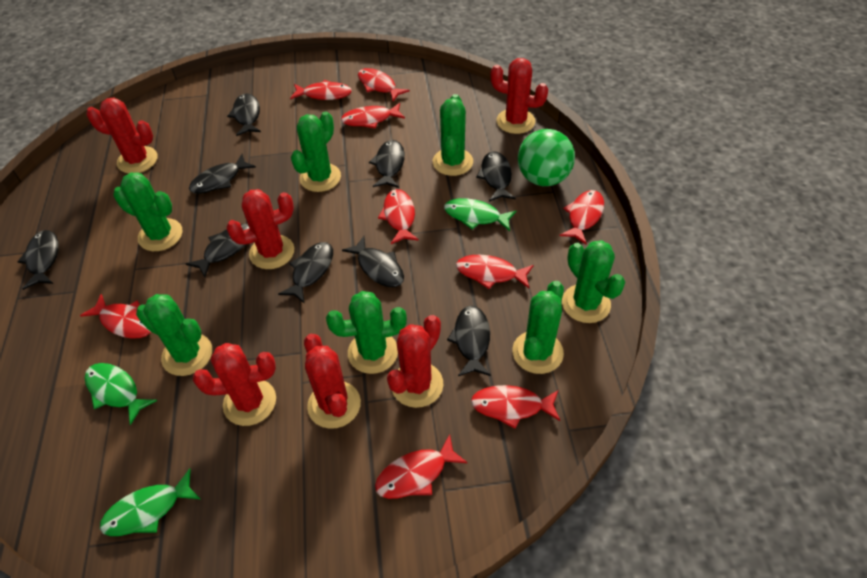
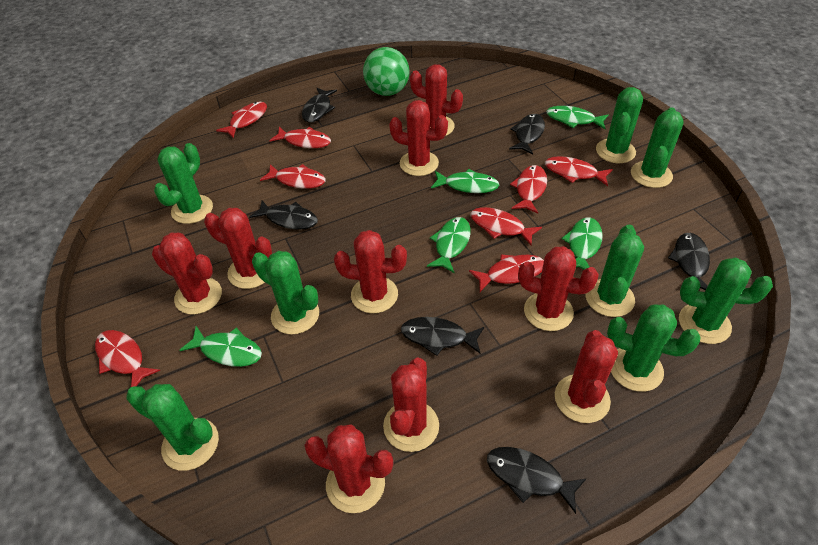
black fish: 9 -> 6
green cactus: 7 -> 8
green fish: 3 -> 5
red cactus: 6 -> 9
red fish: 9 -> 8

